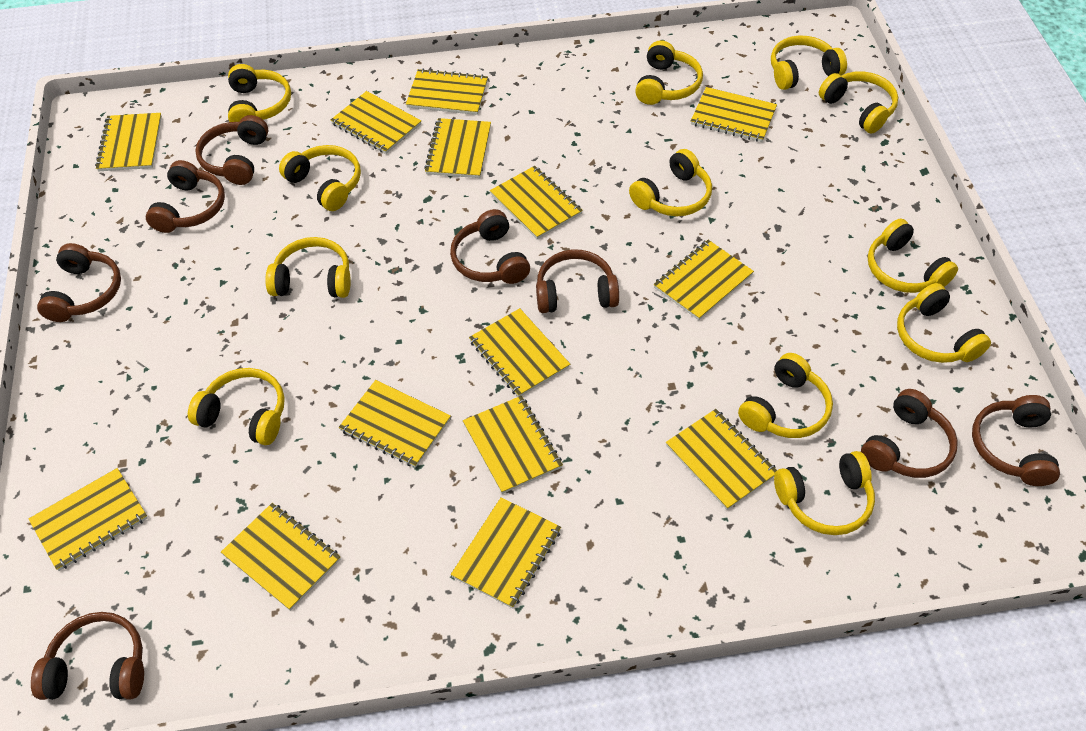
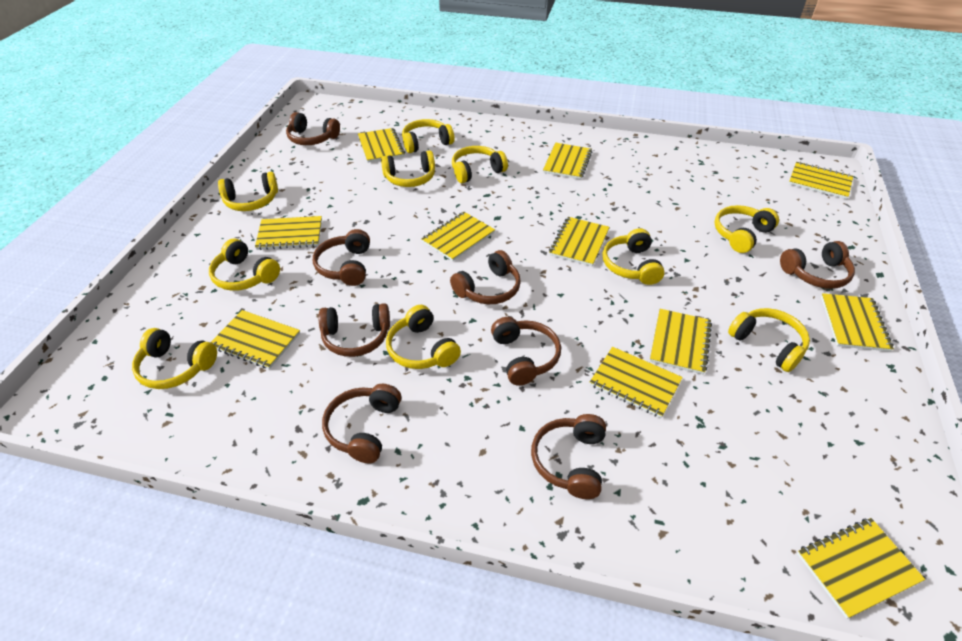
yellow headphones: 12 -> 10
yellow notebook: 14 -> 11

